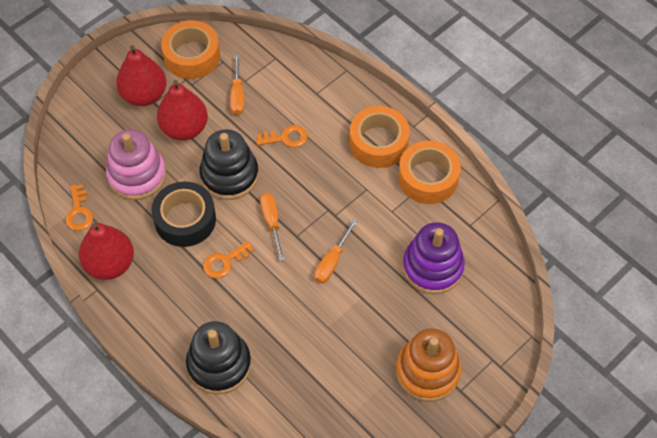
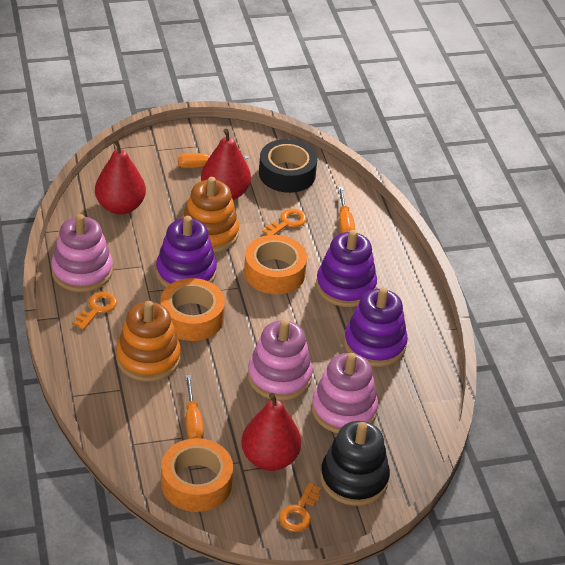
black stacking toy: 2 -> 1
orange stacking toy: 1 -> 2
pink stacking toy: 1 -> 3
purple stacking toy: 1 -> 3

